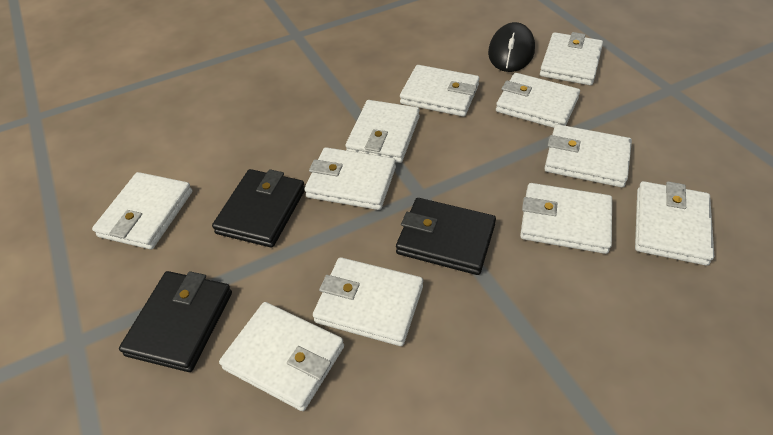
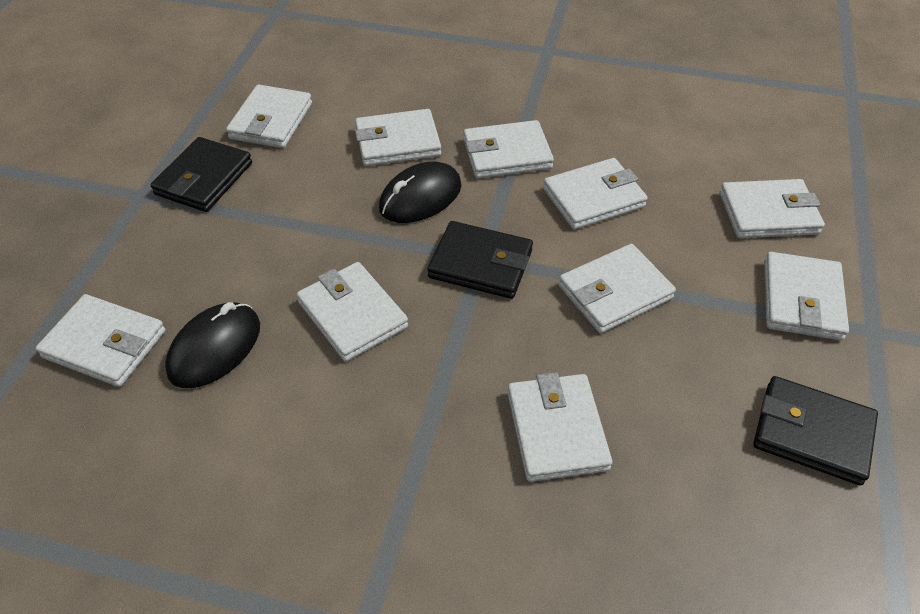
black mouse: 1 -> 2
white wallet: 11 -> 10

